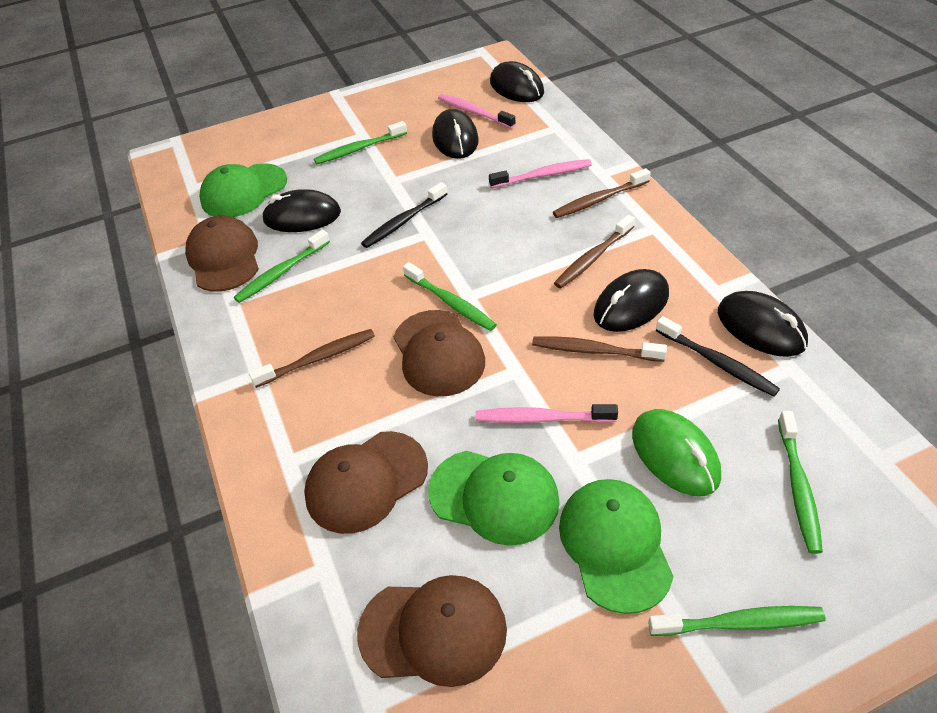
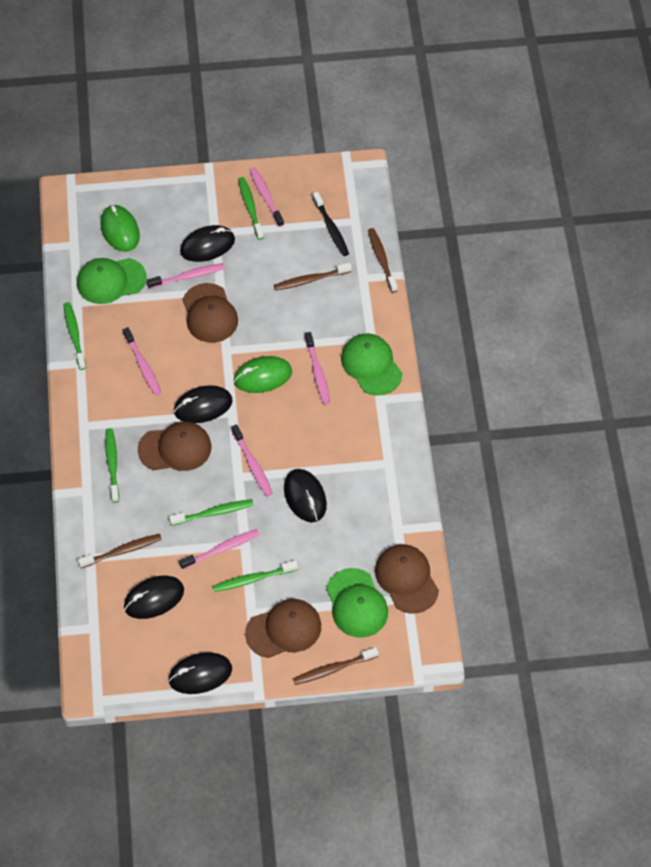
black toothbrush: 2 -> 1
green mouse: 1 -> 2
pink toothbrush: 3 -> 6

